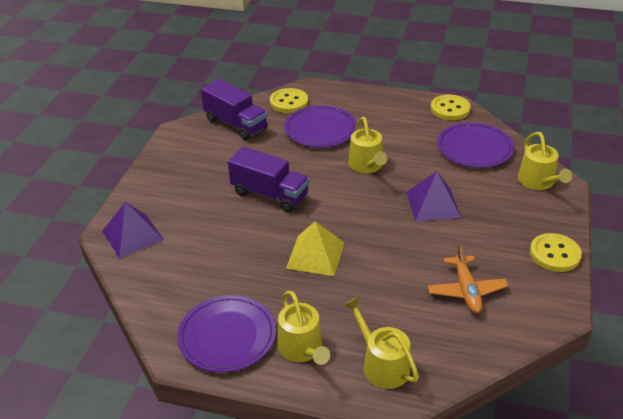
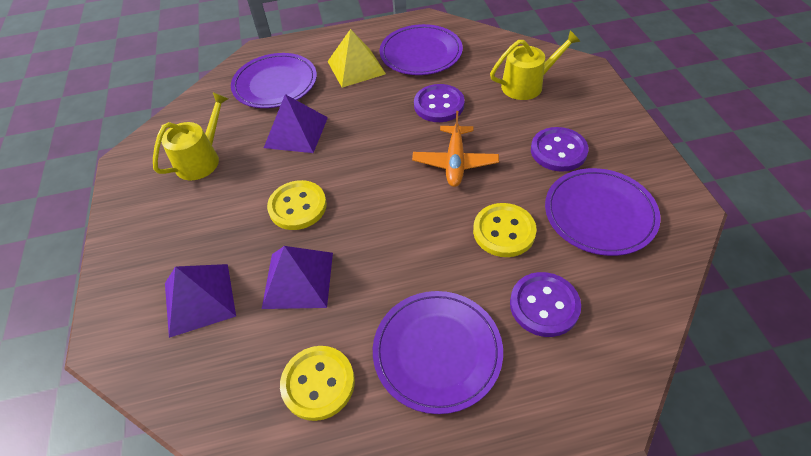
purple button: 0 -> 3
purple plate: 3 -> 4
purple pyramid: 2 -> 3
purple truck: 2 -> 0
yellow watering can: 4 -> 2

